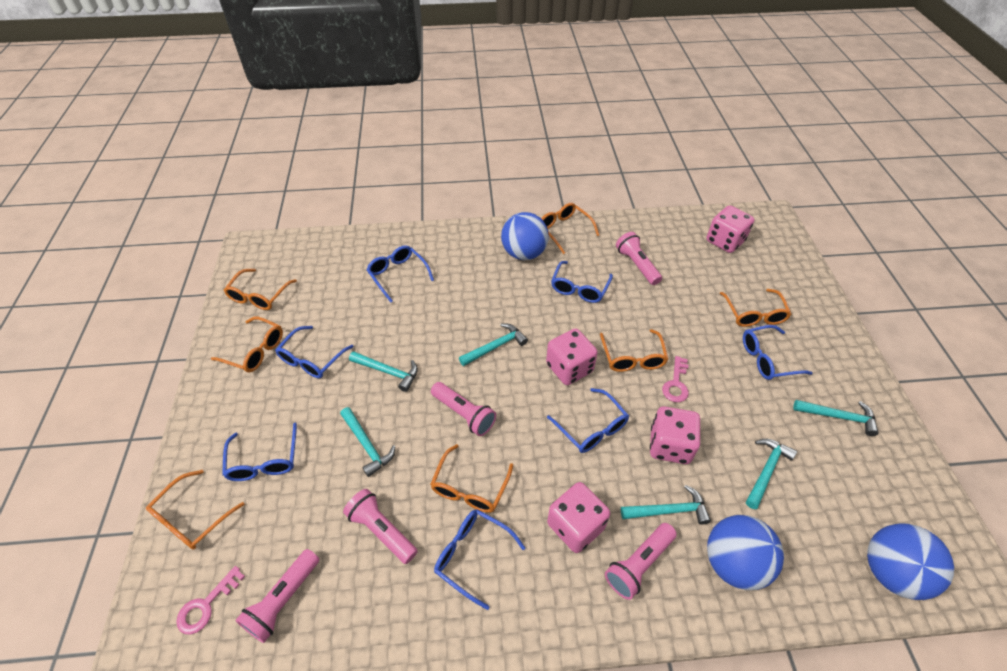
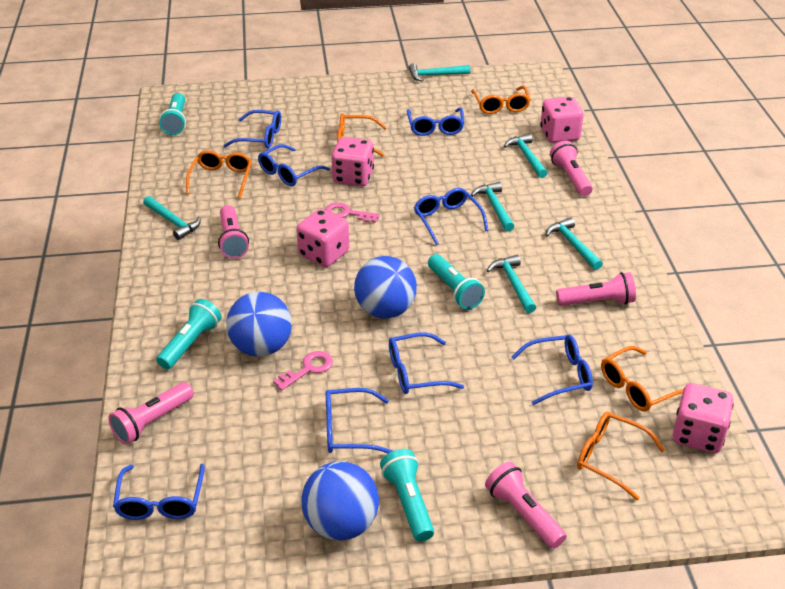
blue glasses: 7 -> 8
orange glasses: 7 -> 5
turquoise flashlight: 0 -> 4

